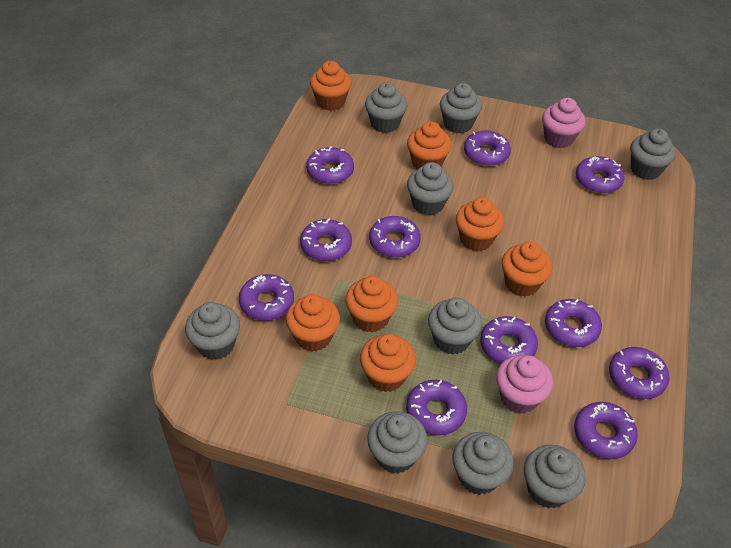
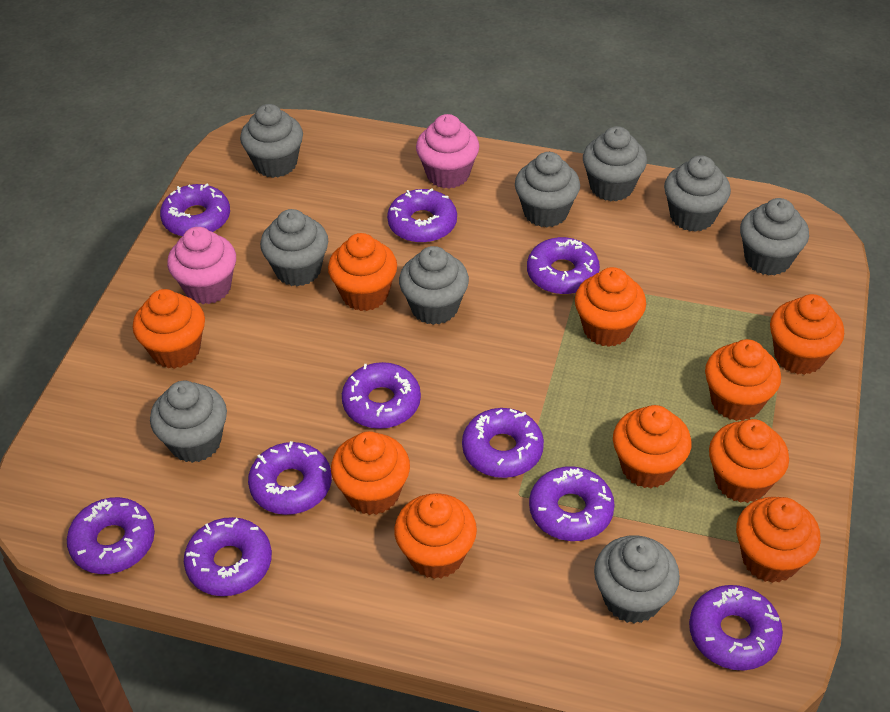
orange cupcake: 7 -> 10
purple donut: 11 -> 10

